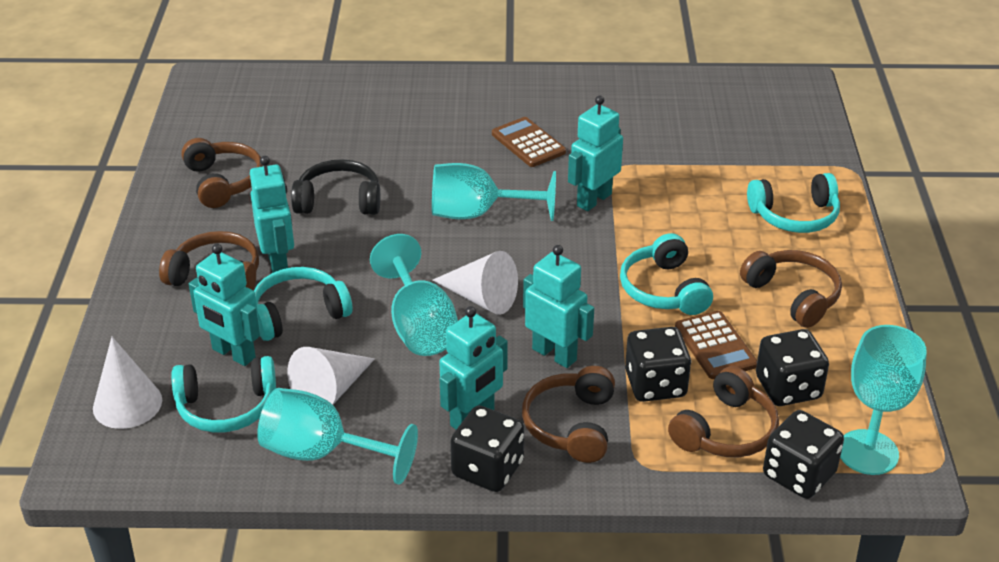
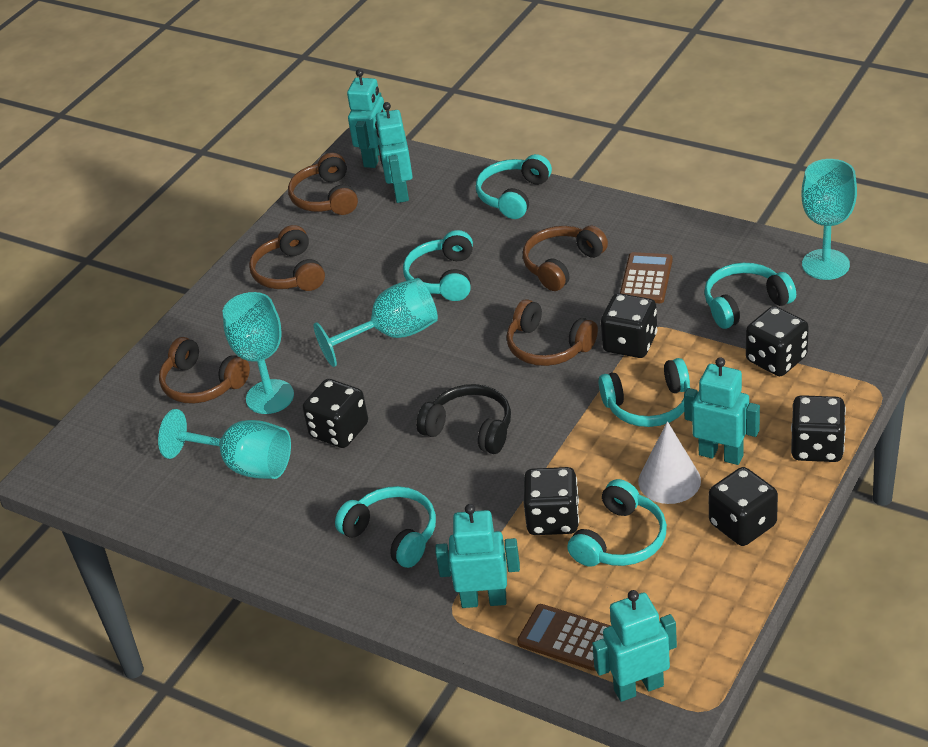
black dice: 4 -> 6
turquoise headphones: 4 -> 6
white cone: 3 -> 1

